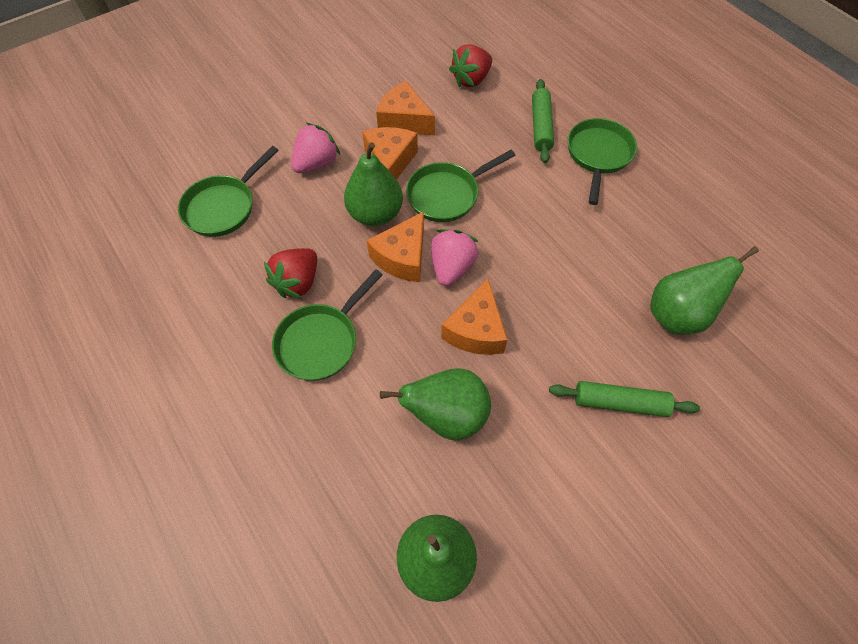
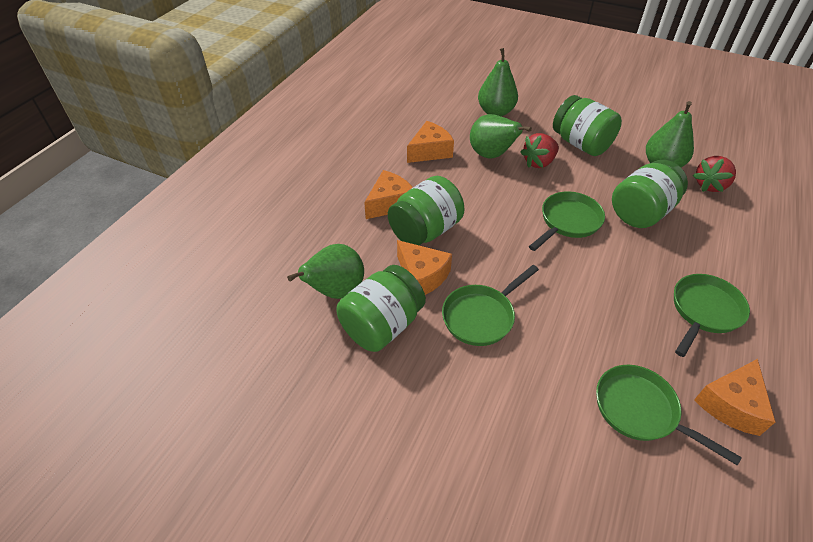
green jar: 0 -> 4
green rolling pin: 2 -> 0
pink strawberry: 2 -> 0

